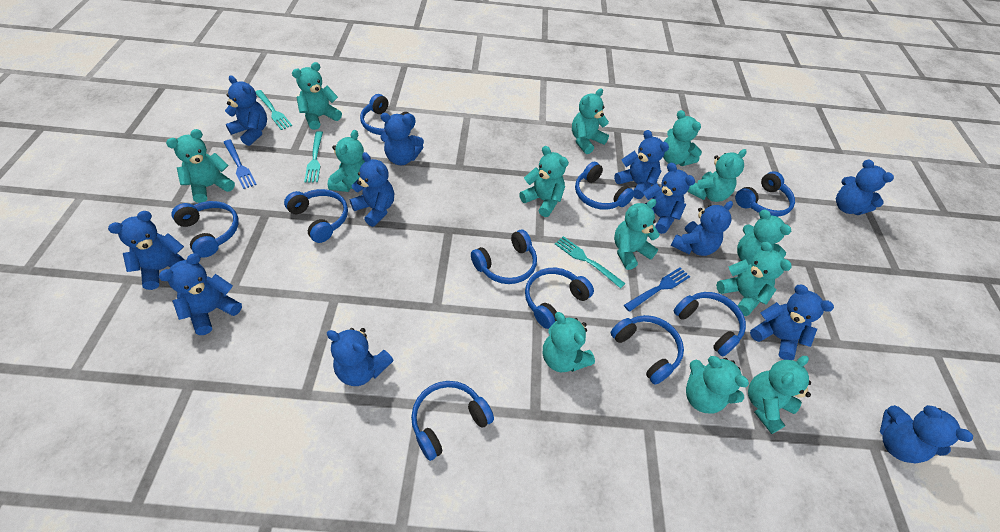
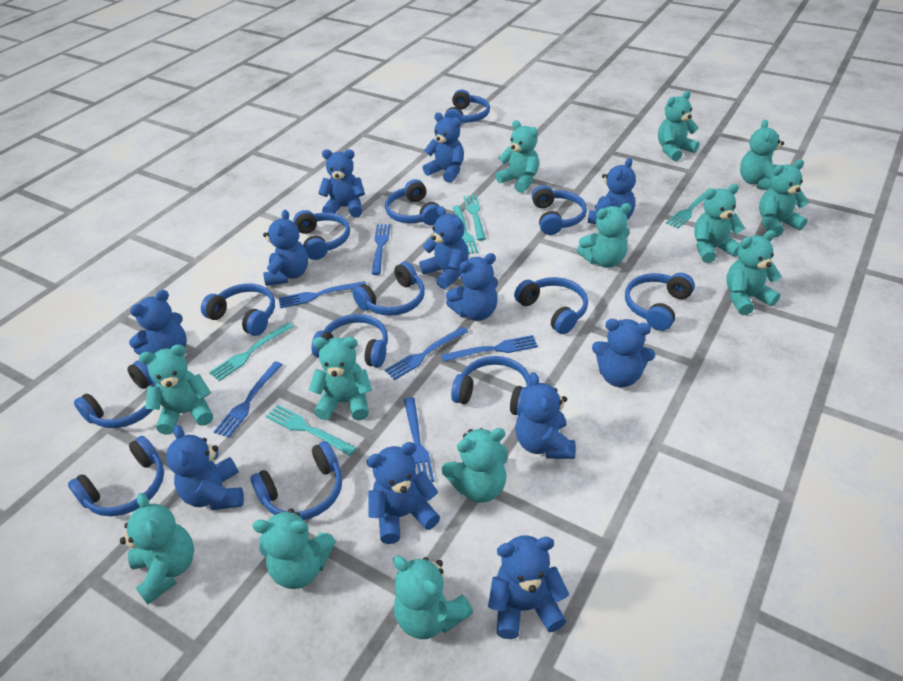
blue fork: 2 -> 6
blue headphones: 10 -> 13
turquoise fork: 3 -> 5

